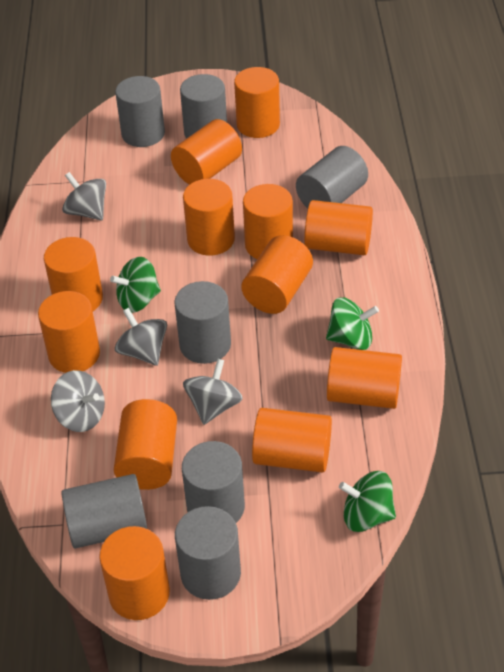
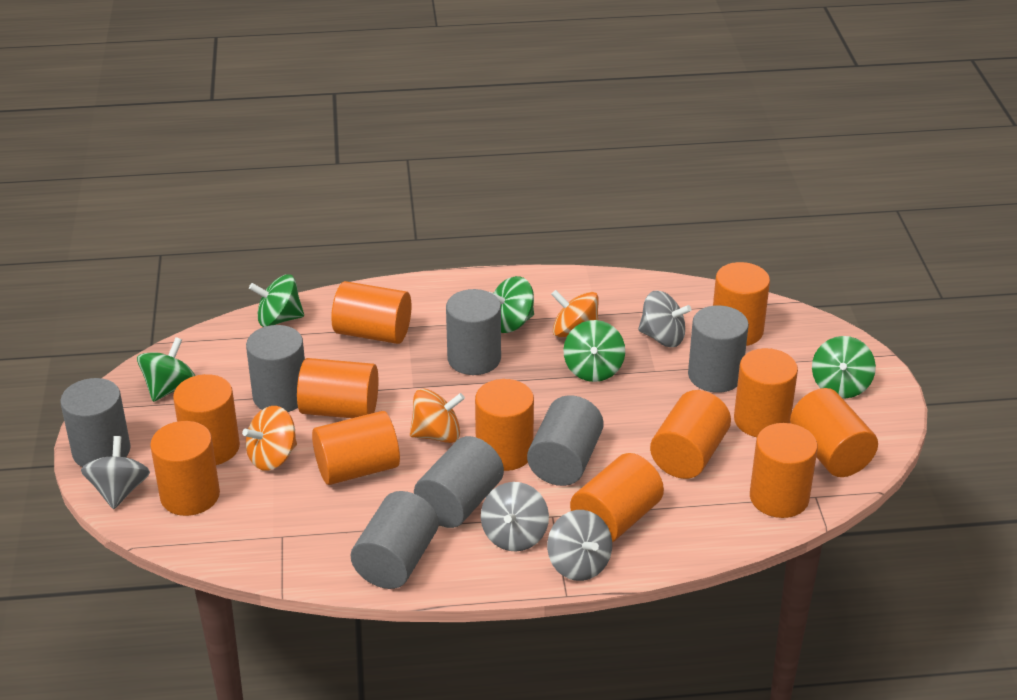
green spinning top: 3 -> 5
orange spinning top: 0 -> 3

